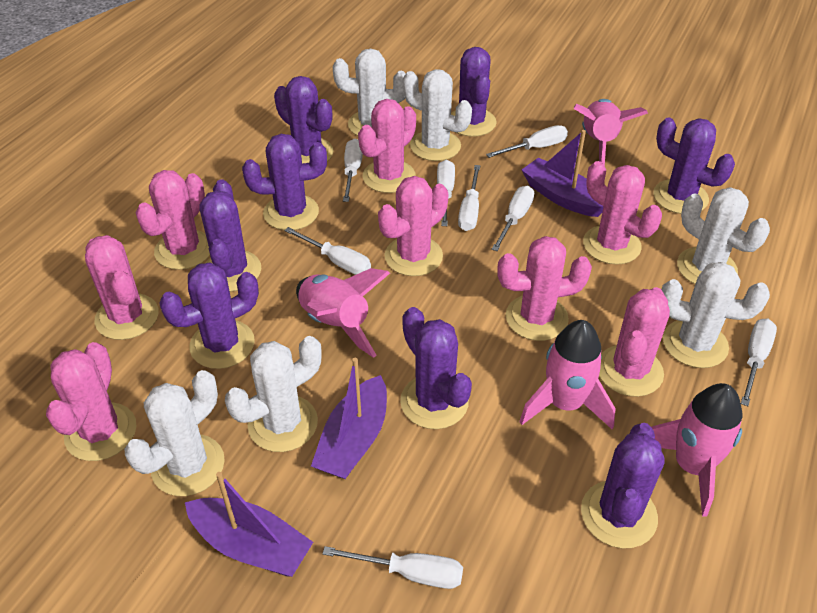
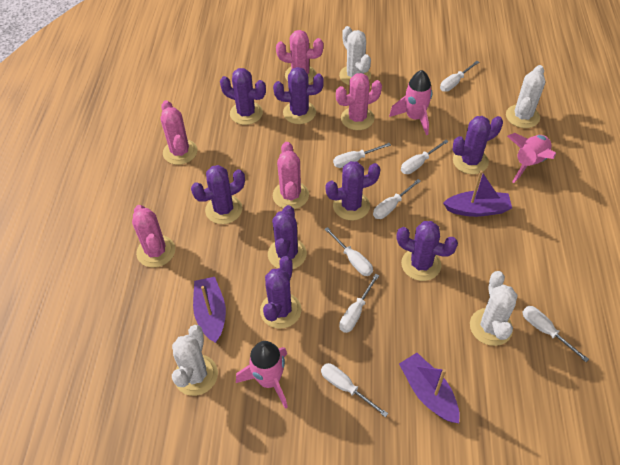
pink cactus: 8 -> 5
pink rocket: 4 -> 3
white cactus: 6 -> 4

